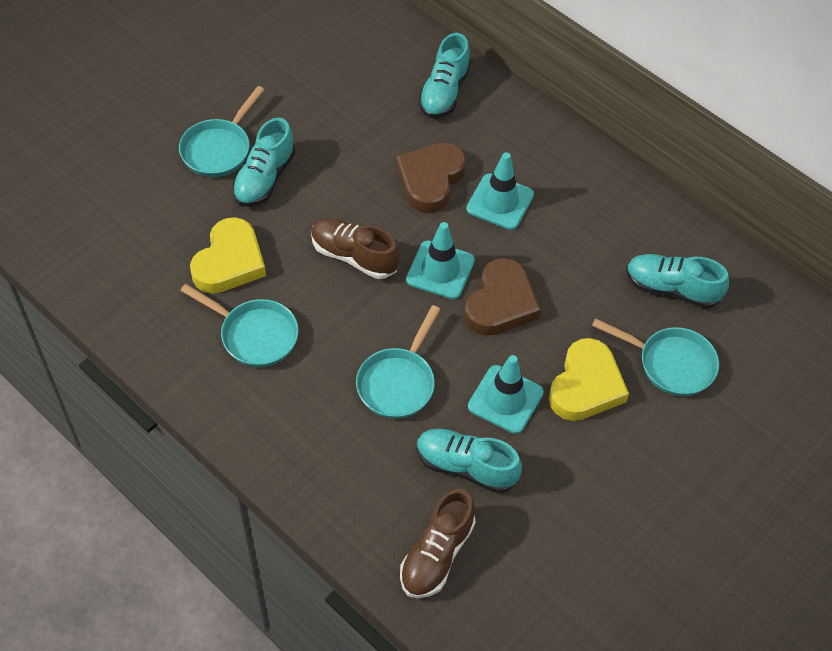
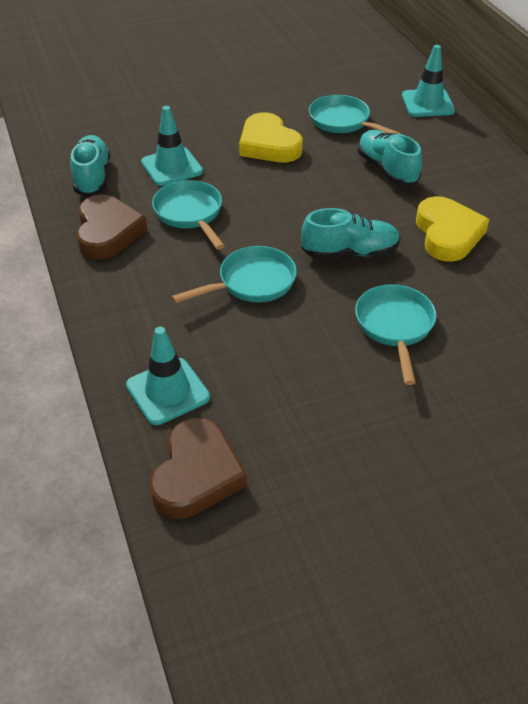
brown shoe: 2 -> 0
turquoise shoe: 4 -> 3

